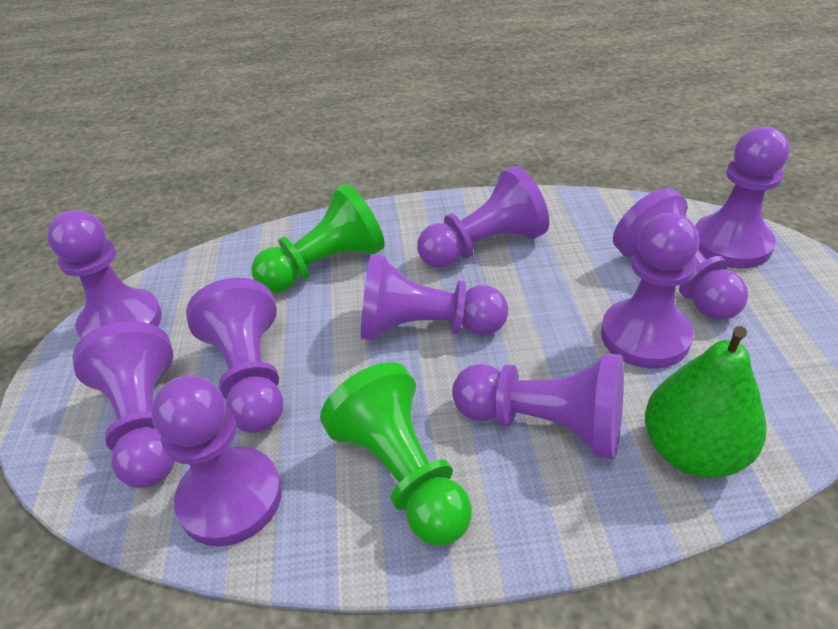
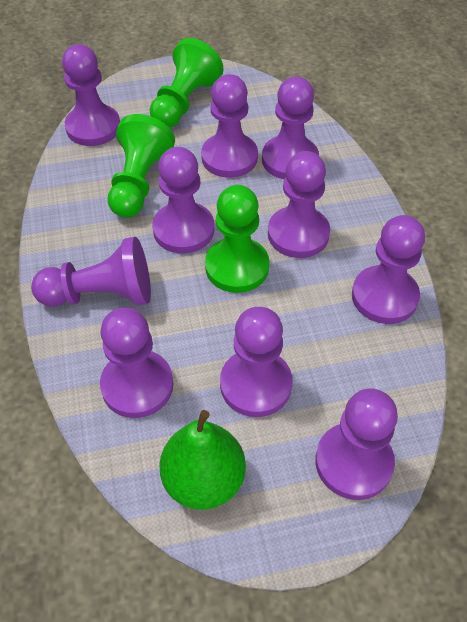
green pawn: 2 -> 3

